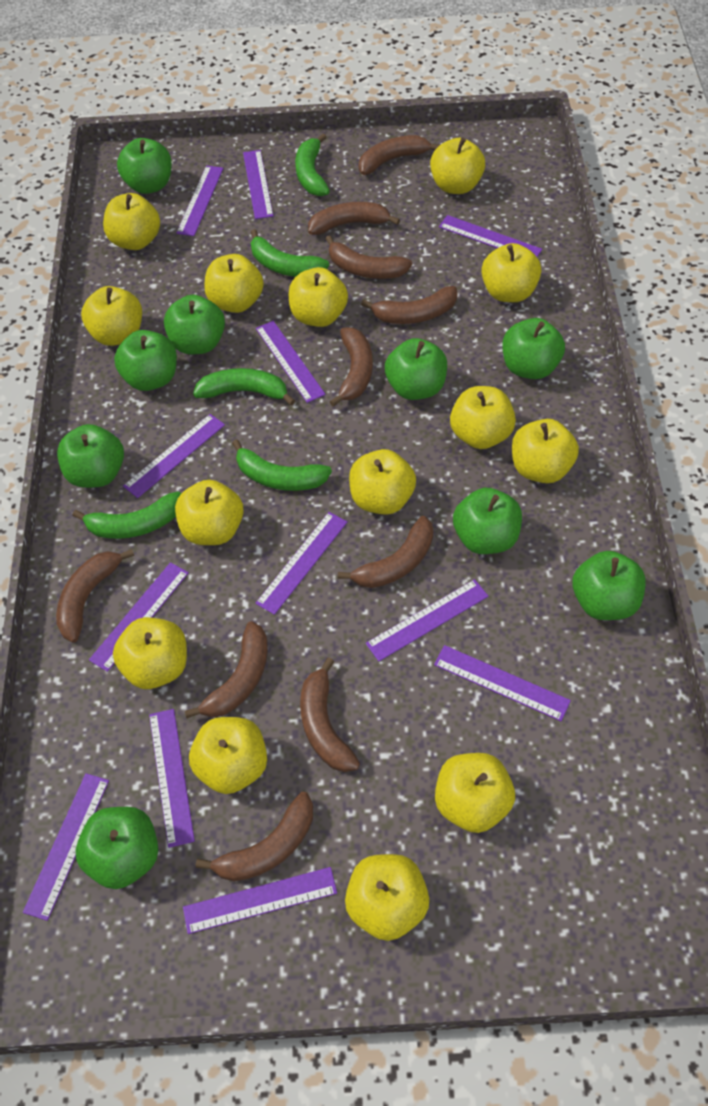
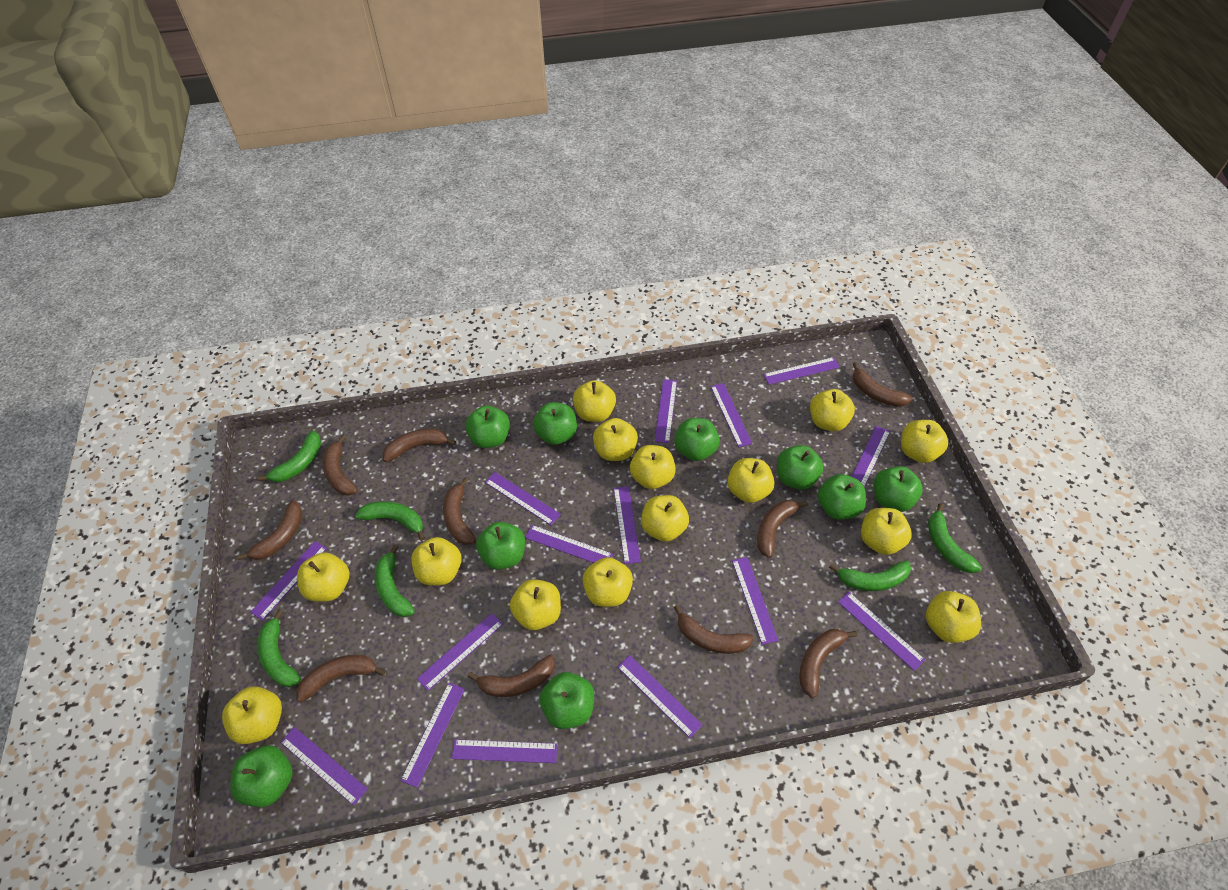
green banana: 5 -> 6
purple ruler: 12 -> 15

